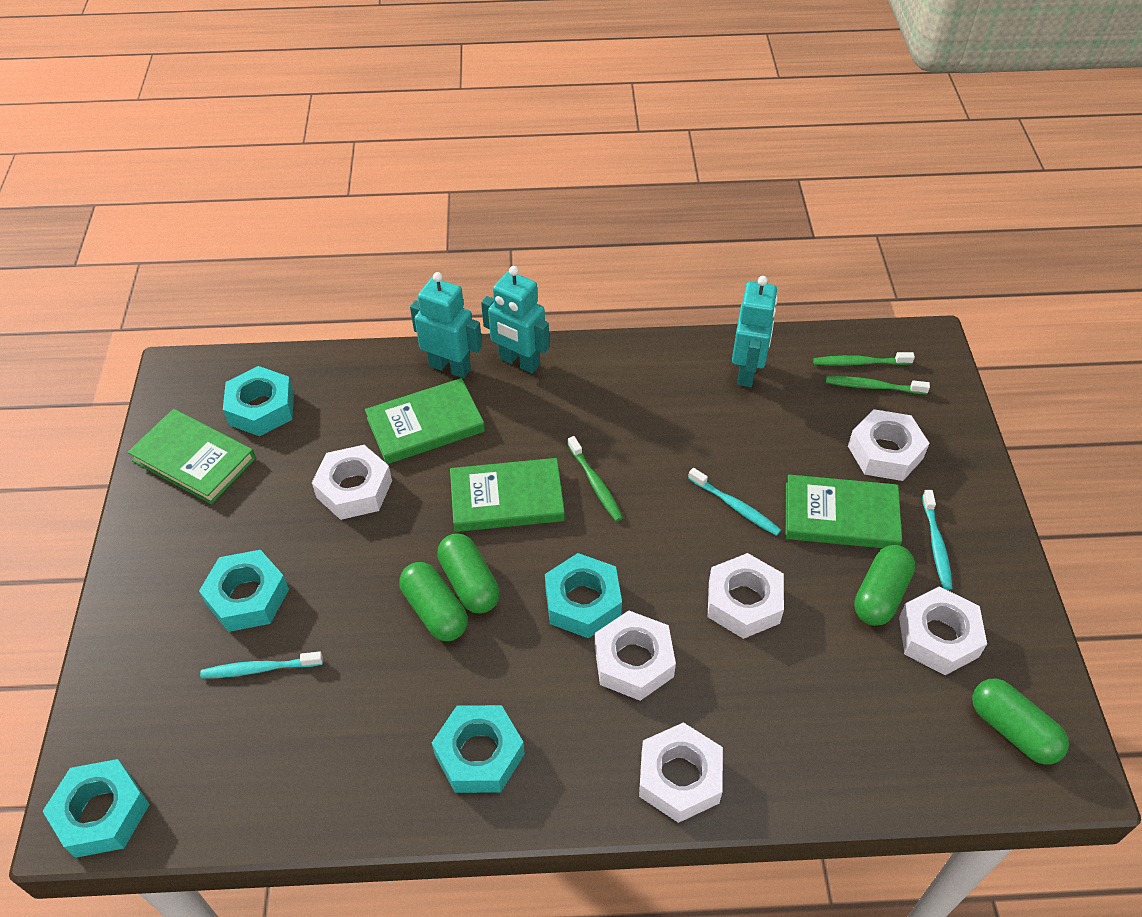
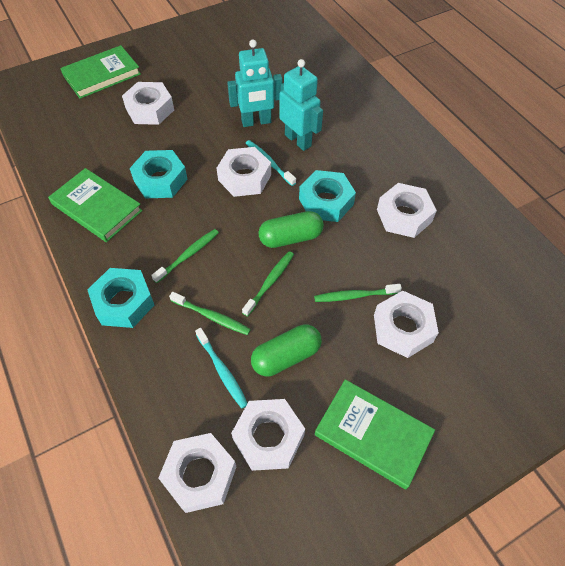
green book: 4 -> 3
green capsule: 4 -> 2
green toothbrush: 3 -> 4
turquoise nut: 5 -> 3
turquoise robot: 3 -> 2
turquoise toothbrush: 3 -> 2

